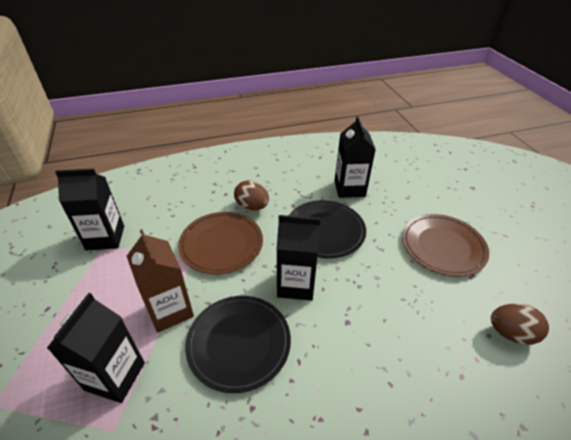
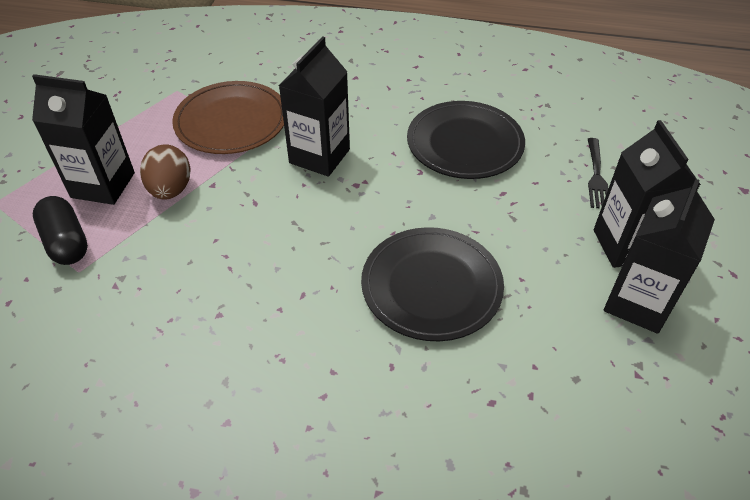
black capsule: 0 -> 1
black fork: 0 -> 1
brown carton: 1 -> 0
brown egg: 2 -> 1
brown plate: 2 -> 1

